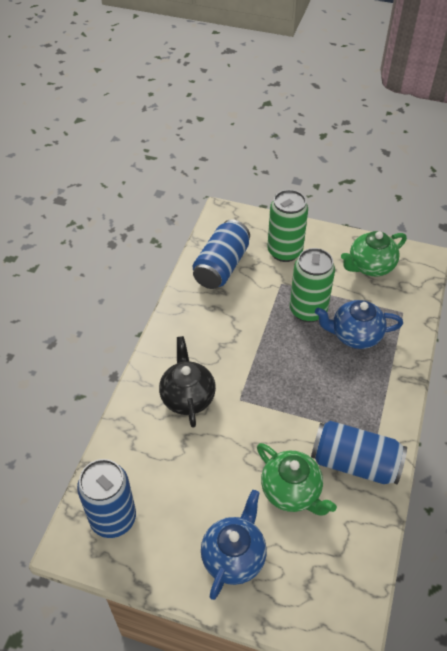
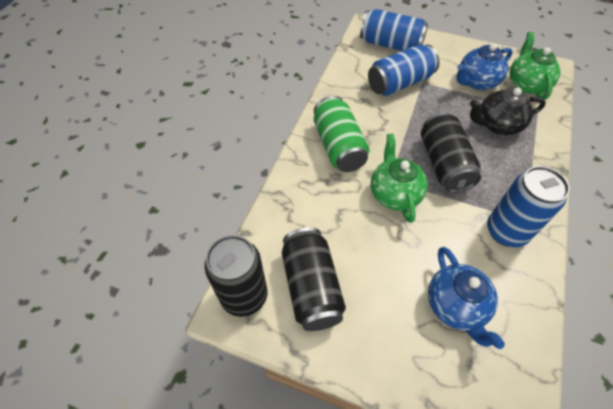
black can: 0 -> 3
green can: 2 -> 1

